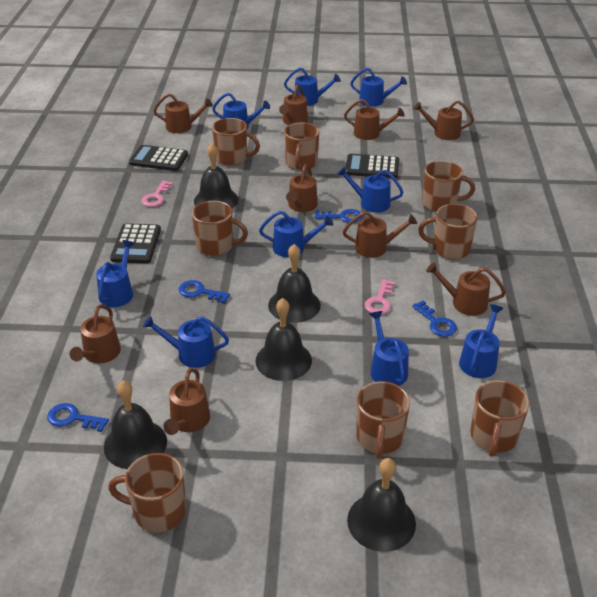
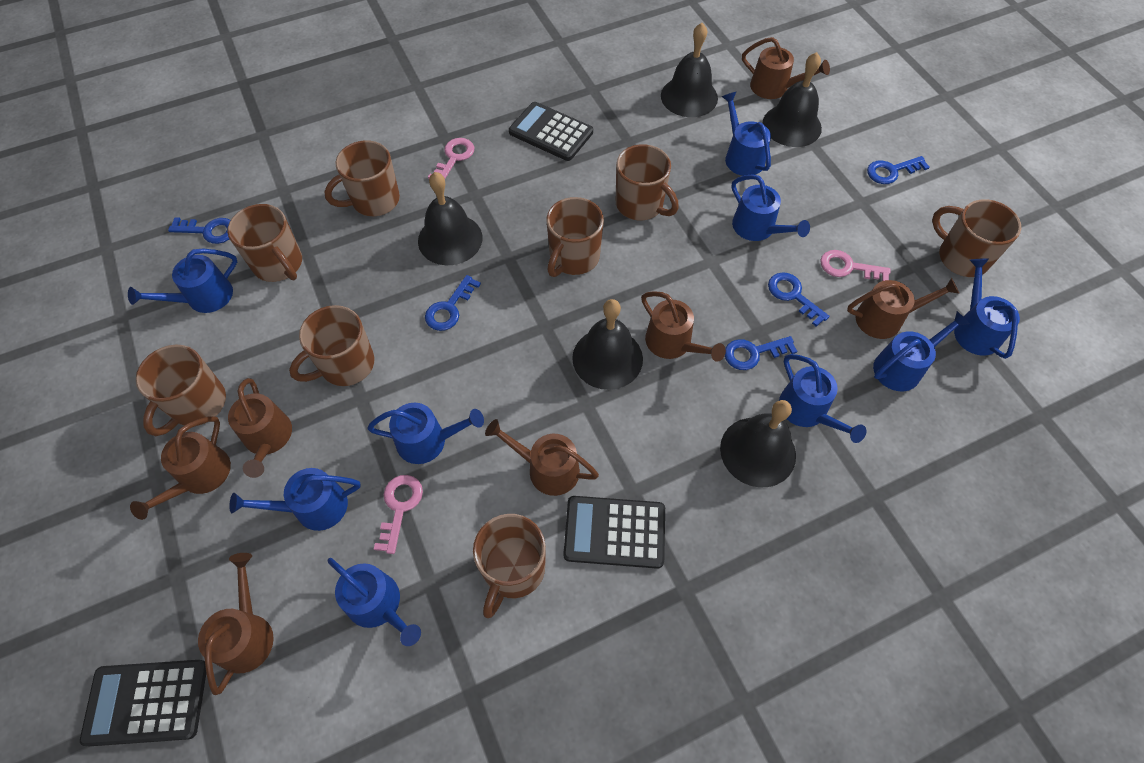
blue key: 4 -> 5
brown watering can: 9 -> 7
pink key: 2 -> 3

